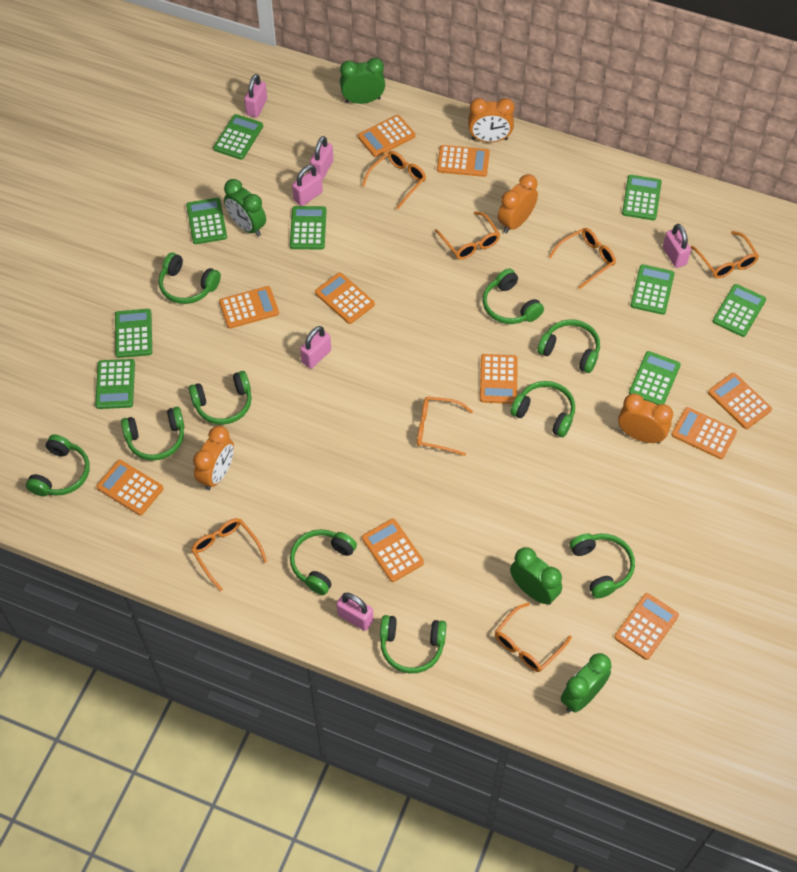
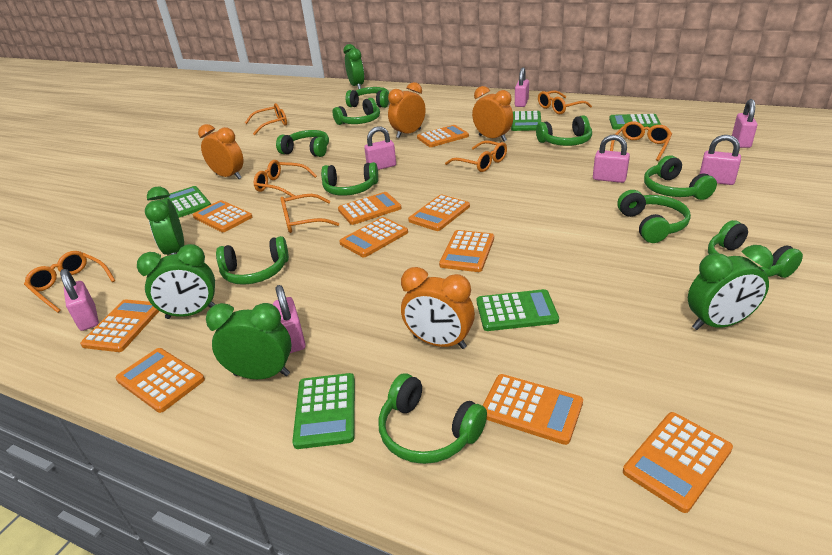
green calculator: 9 -> 5
green clock: 4 -> 5
pink padlock: 6 -> 7

